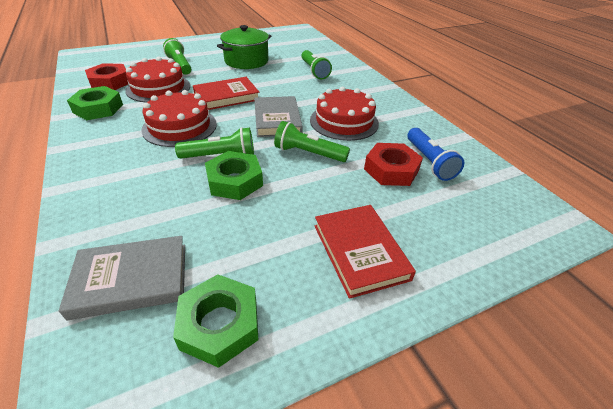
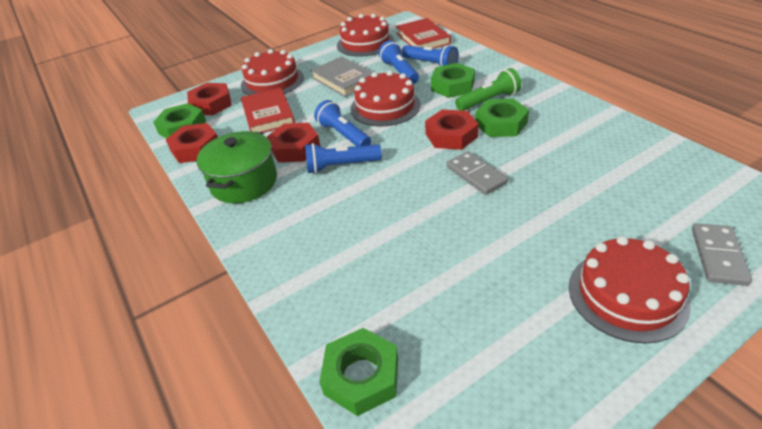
blue flashlight: 1 -> 4
green flashlight: 4 -> 1
green nut: 3 -> 4
grey book: 2 -> 1
grey domino: 0 -> 2
red cake: 3 -> 4
red nut: 2 -> 4

